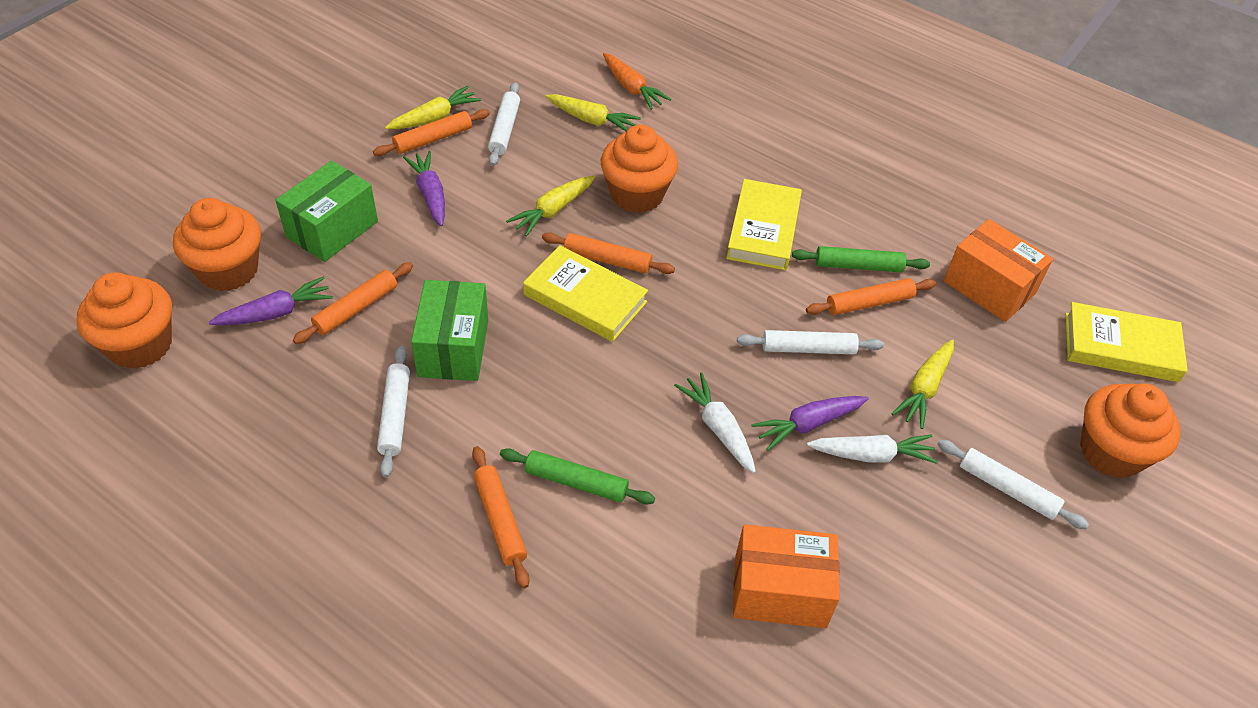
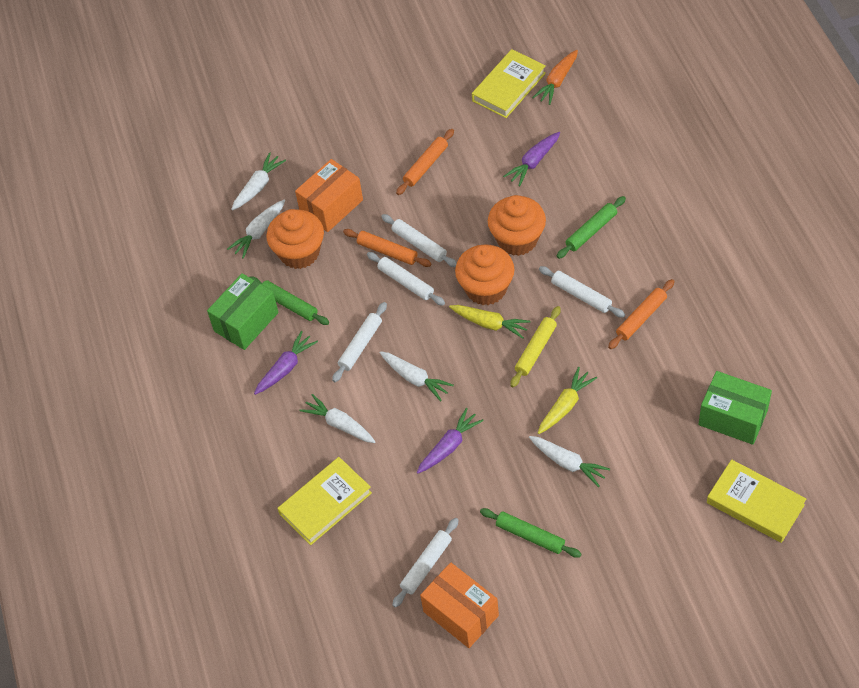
green rolling pin: 2 -> 3
orange cupcake: 4 -> 3
orange rolling pin: 5 -> 3
white carrot: 2 -> 5
white rolling pin: 4 -> 5
yellow carrot: 4 -> 2
yellow rolling pin: 0 -> 1

